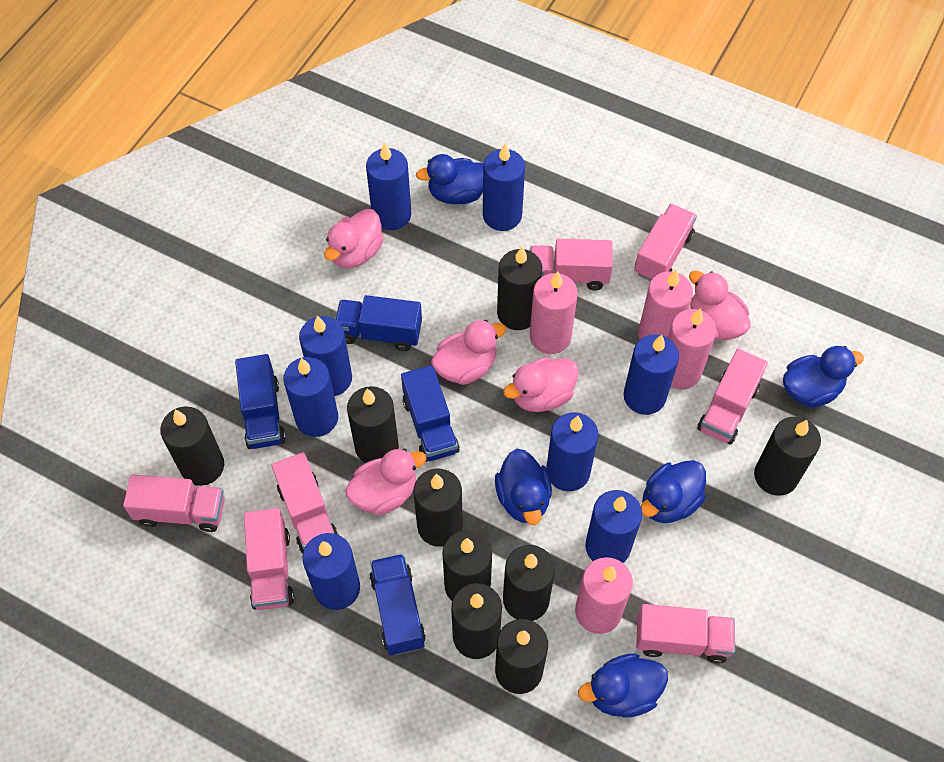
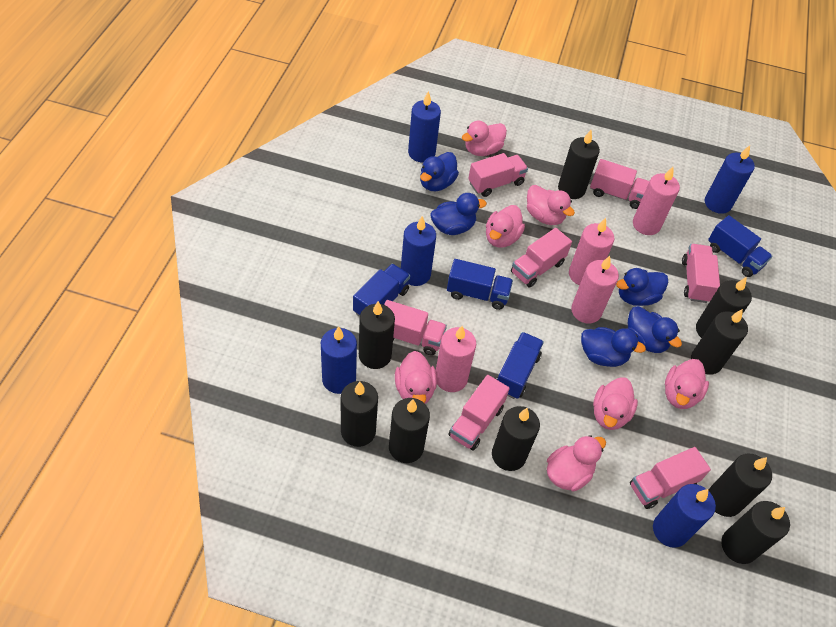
blue candle: 8 -> 5
pink duck: 5 -> 7

